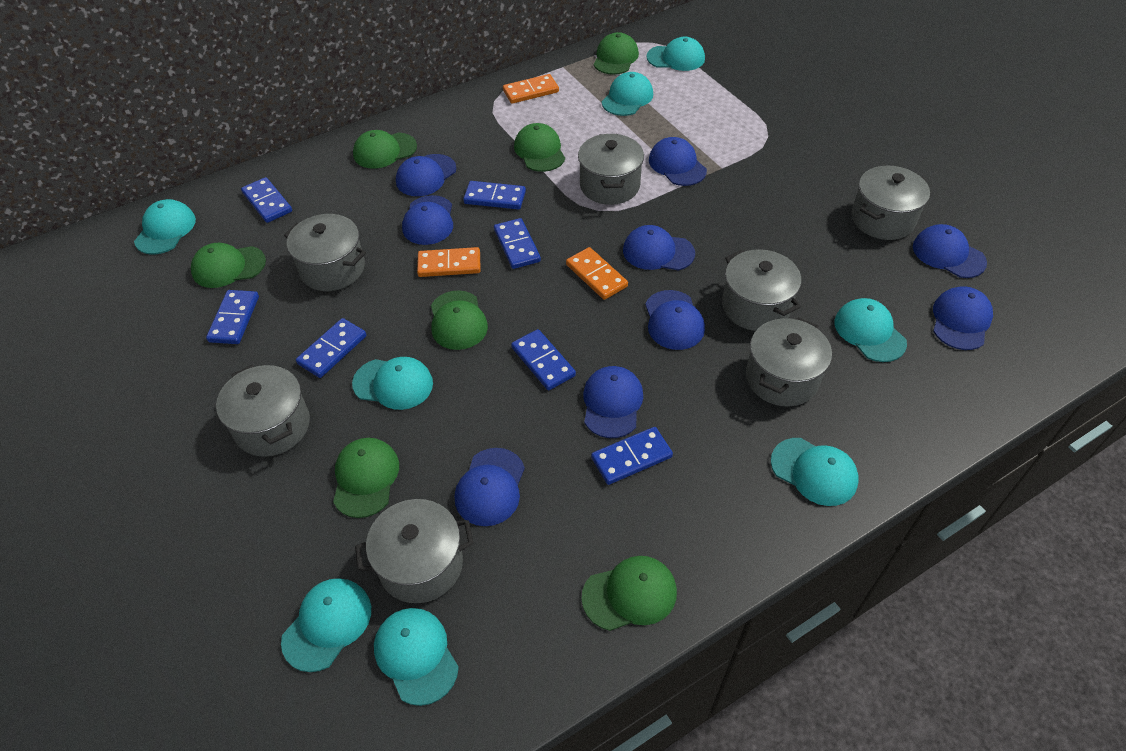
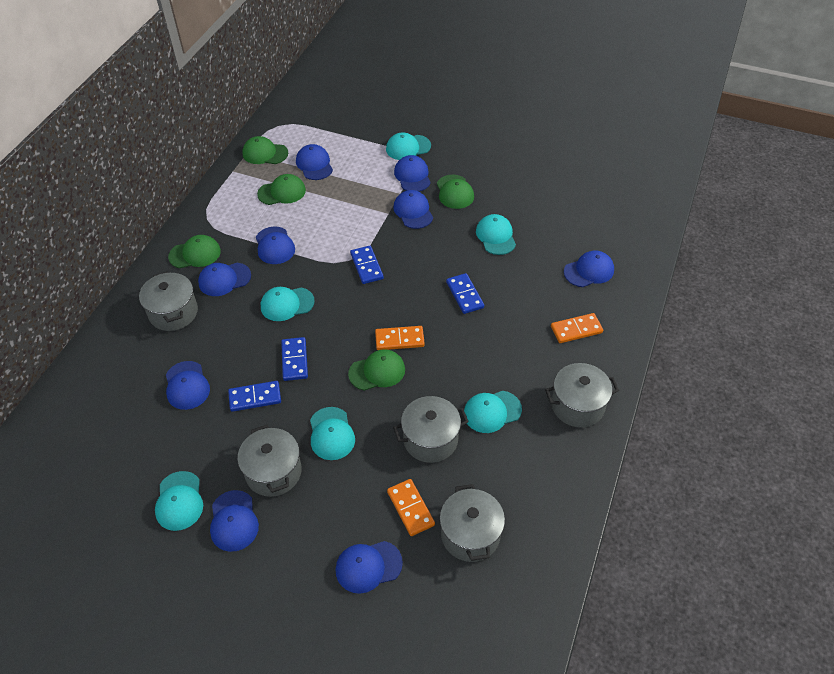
blue domino: 7 -> 4
green cap: 7 -> 5
grey pot: 7 -> 5
turquoise cap: 8 -> 6

